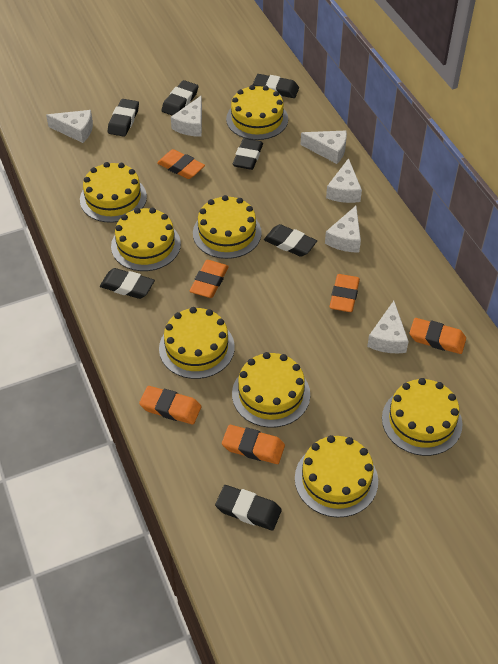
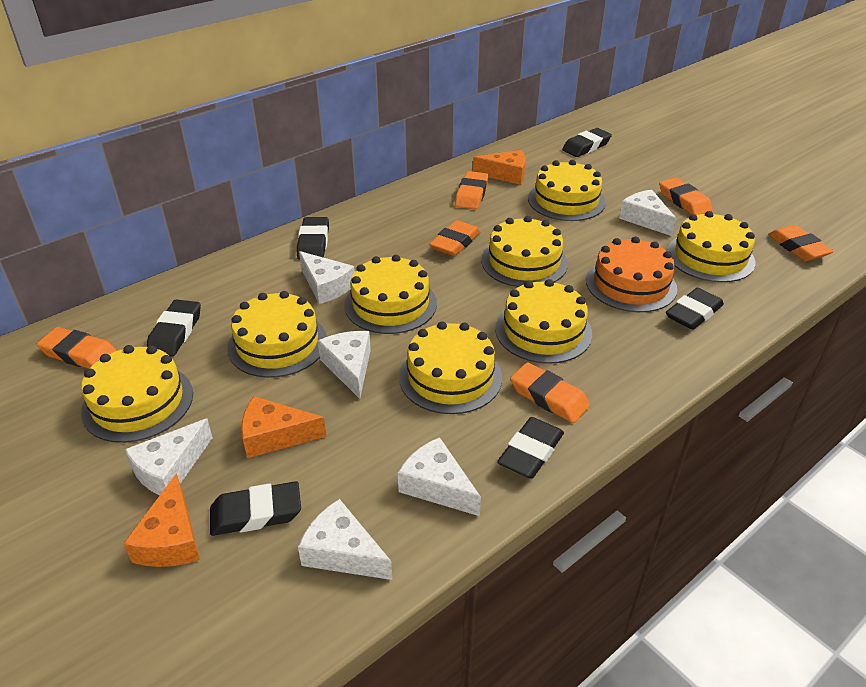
black eraser: 7 -> 6
orange cake: 0 -> 1
orange cheese: 0 -> 3

